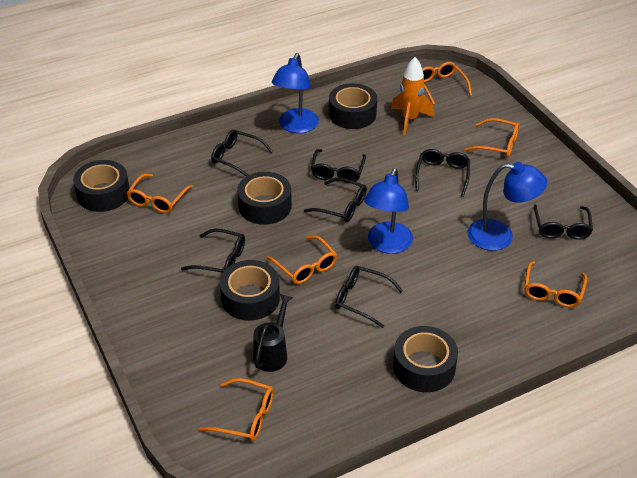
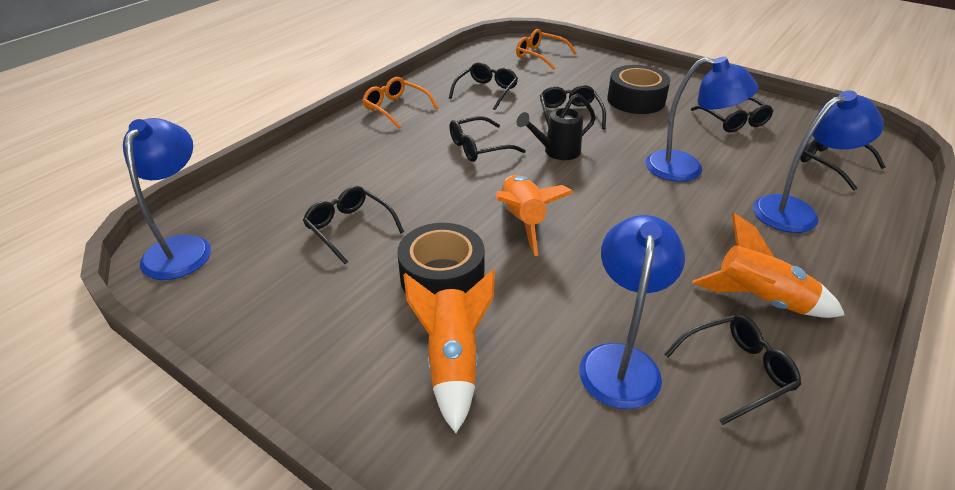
black tape: 5 -> 2
blue lamp: 3 -> 4
orange glasses: 6 -> 2
orange rocket: 1 -> 3

